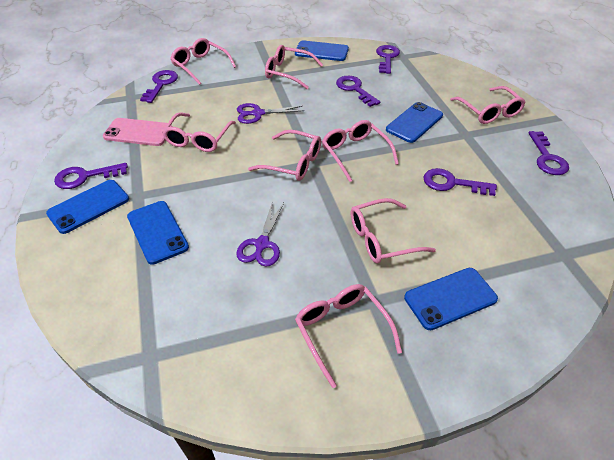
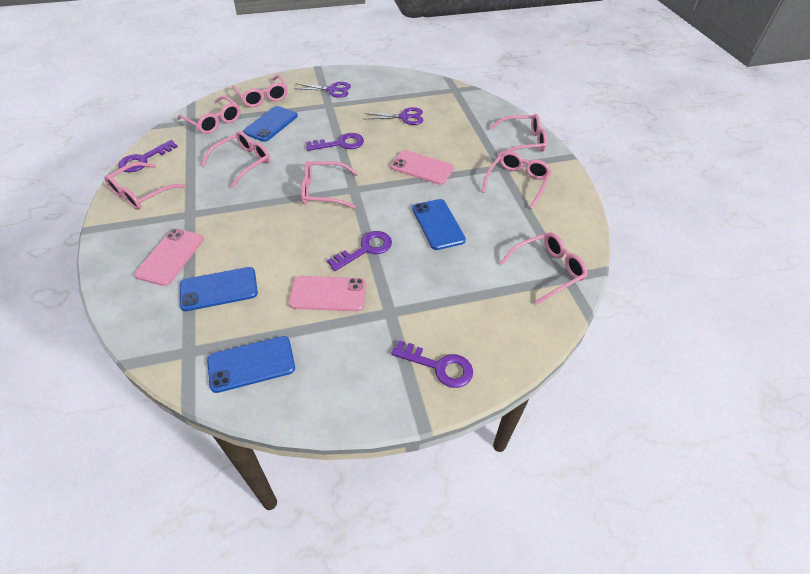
blue phone: 5 -> 4
pink phone: 1 -> 3
purple key: 6 -> 4

